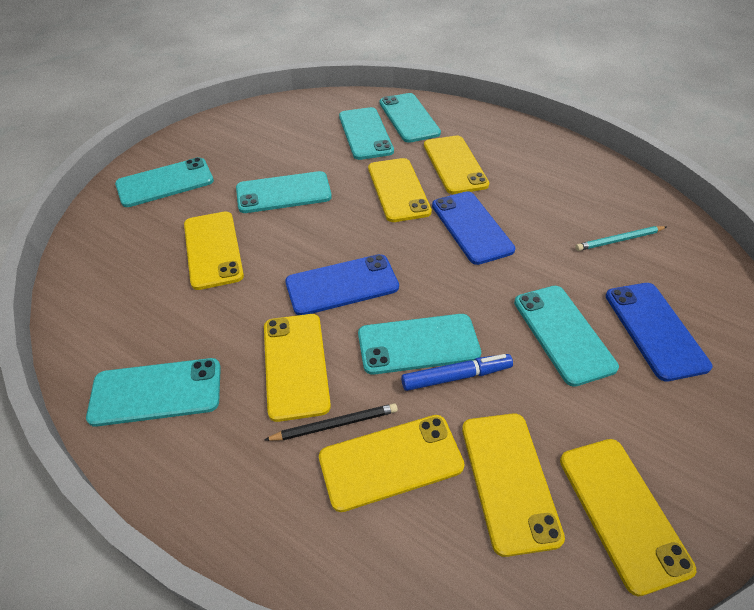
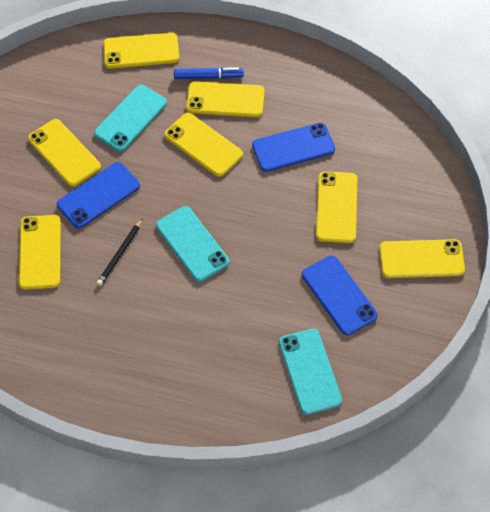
turquoise pencil: 1 -> 0
turquoise phone: 7 -> 3

